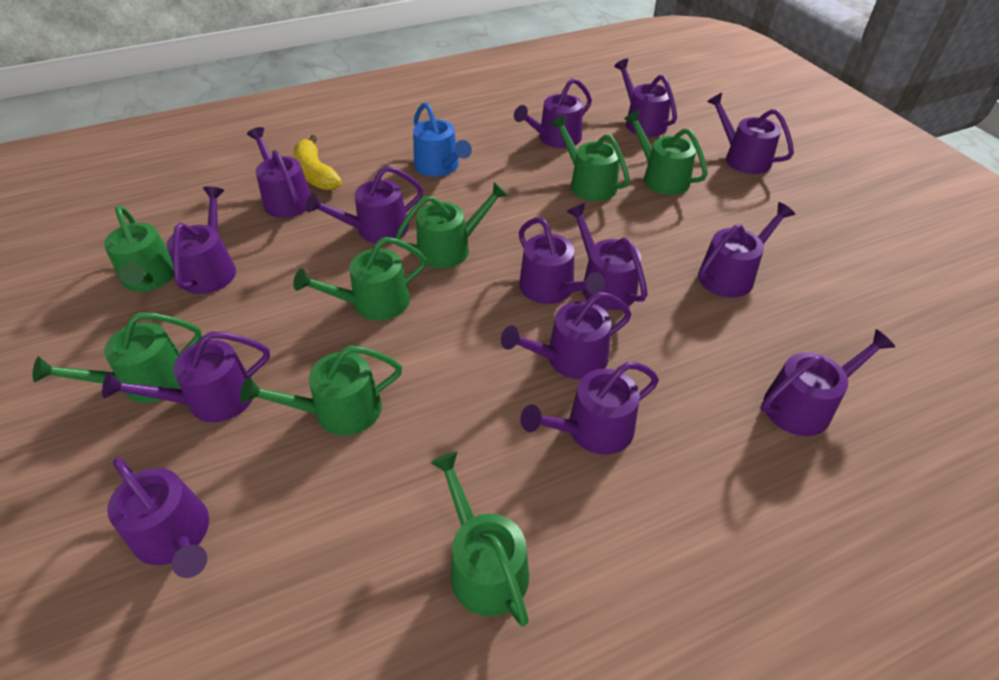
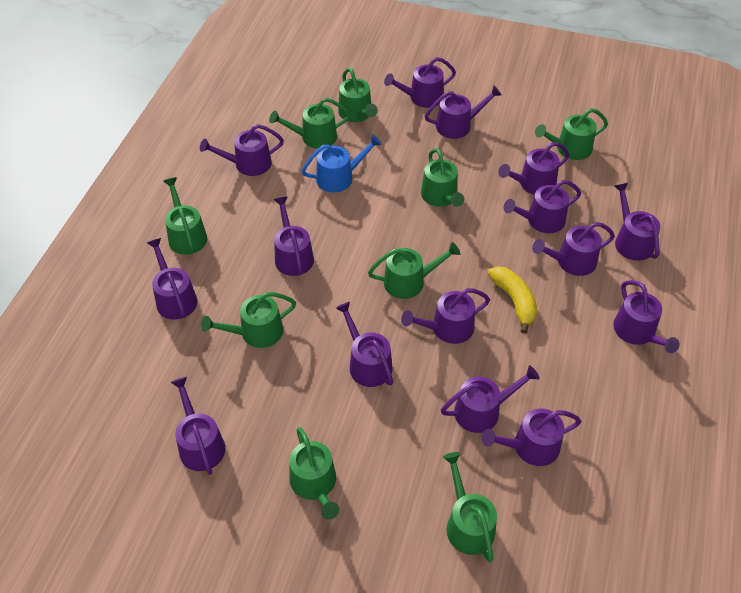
green watering can: 8 -> 9
purple watering can: 14 -> 15

